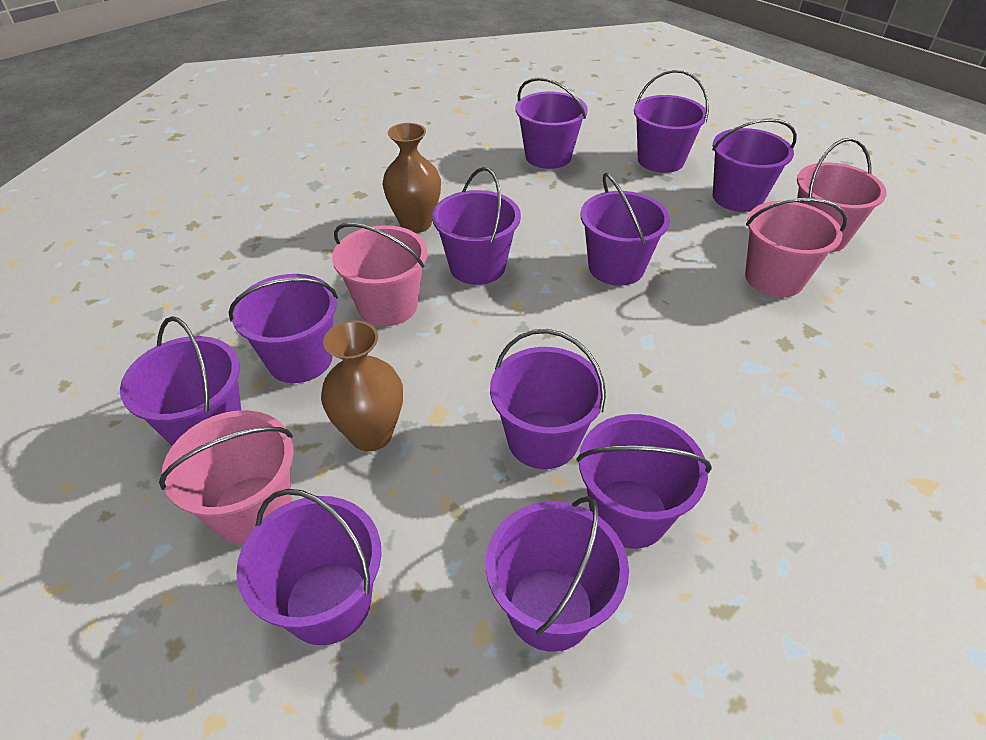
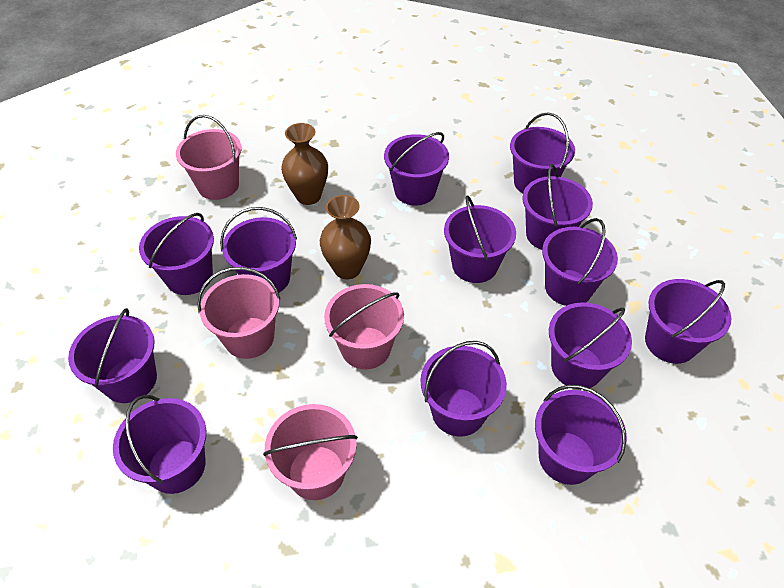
purple bucket: 11 -> 13

